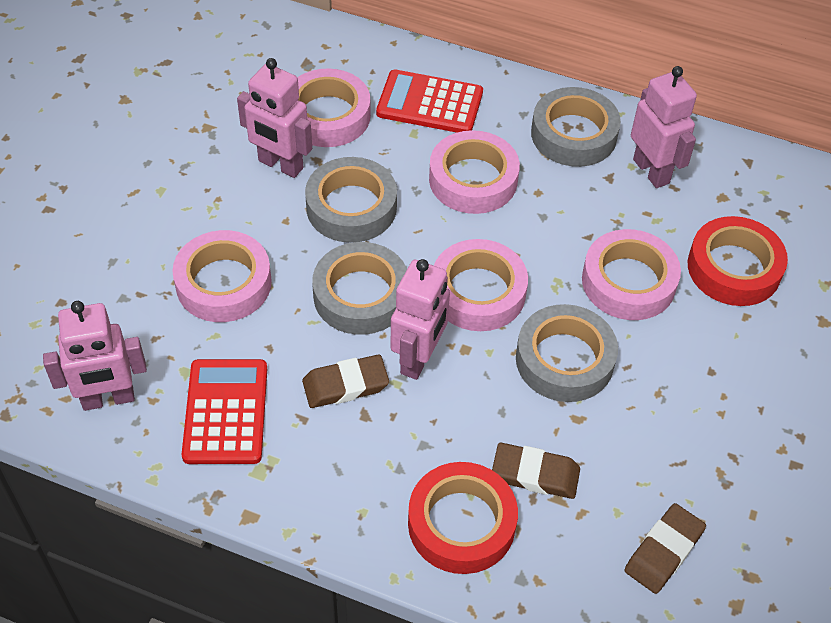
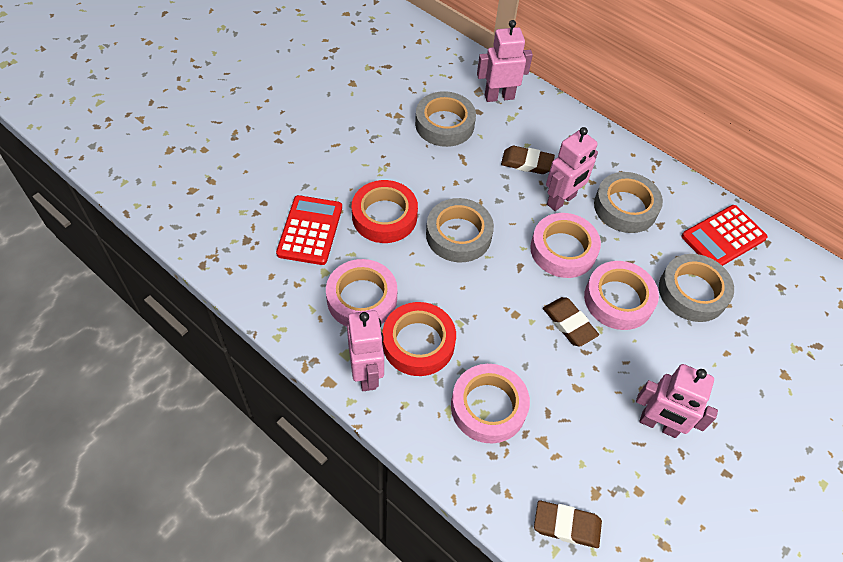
pink tape: 5 -> 4

